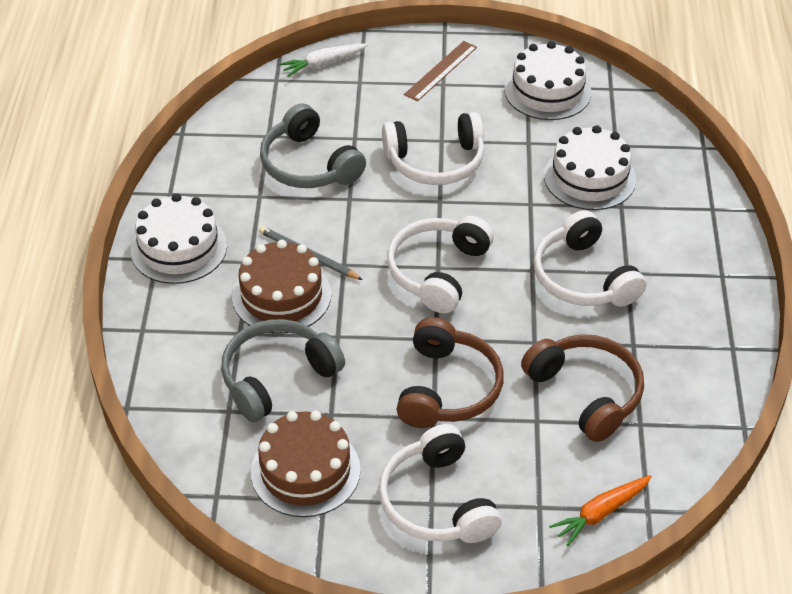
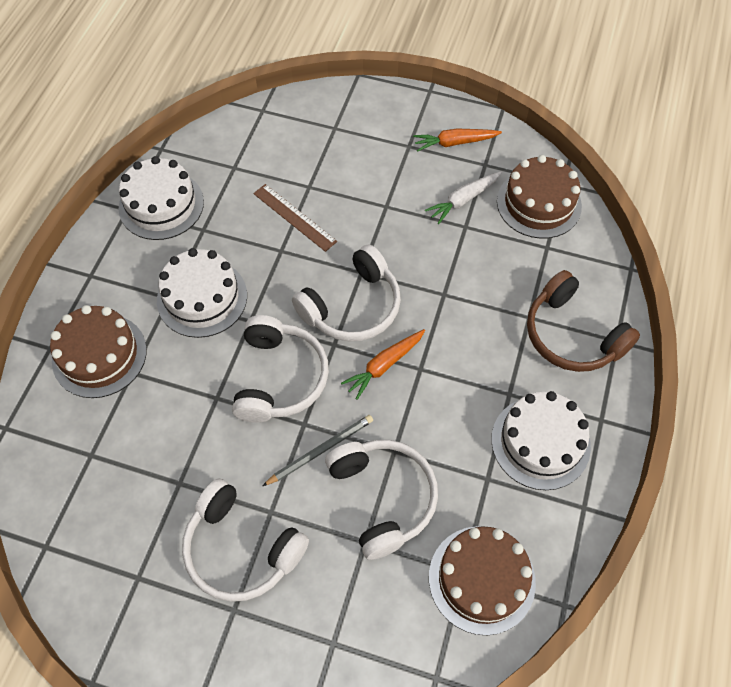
brown cake: 2 -> 3
brown headphones: 2 -> 1
grey headphones: 2 -> 0
orange carrot: 1 -> 2

